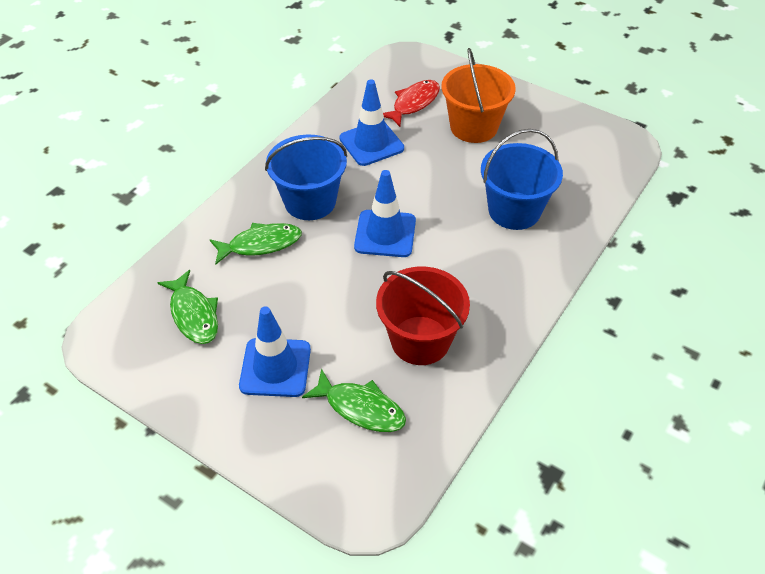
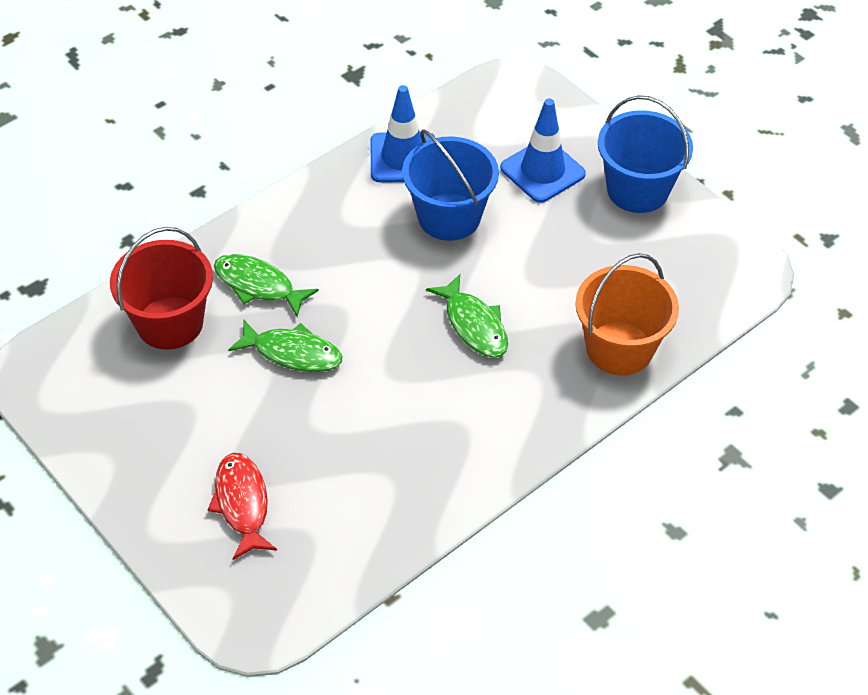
blue traffic cone: 3 -> 2

